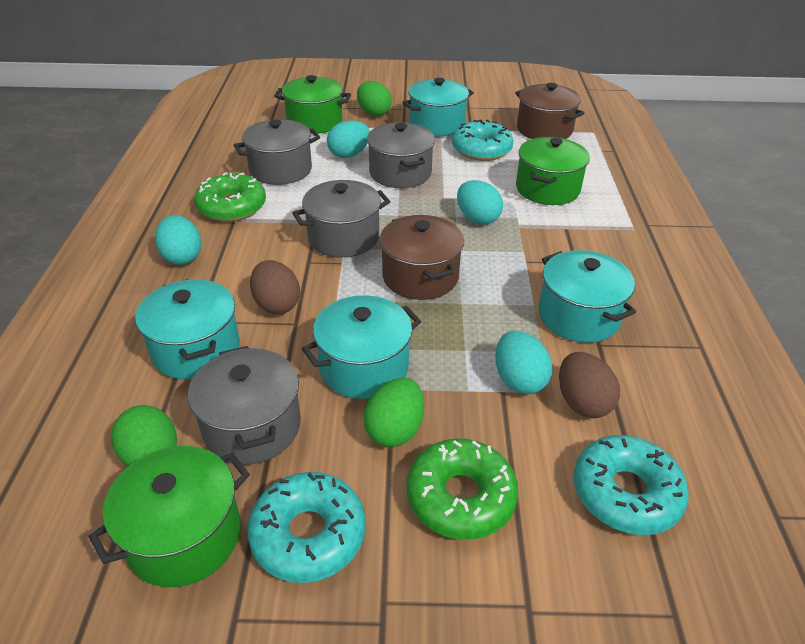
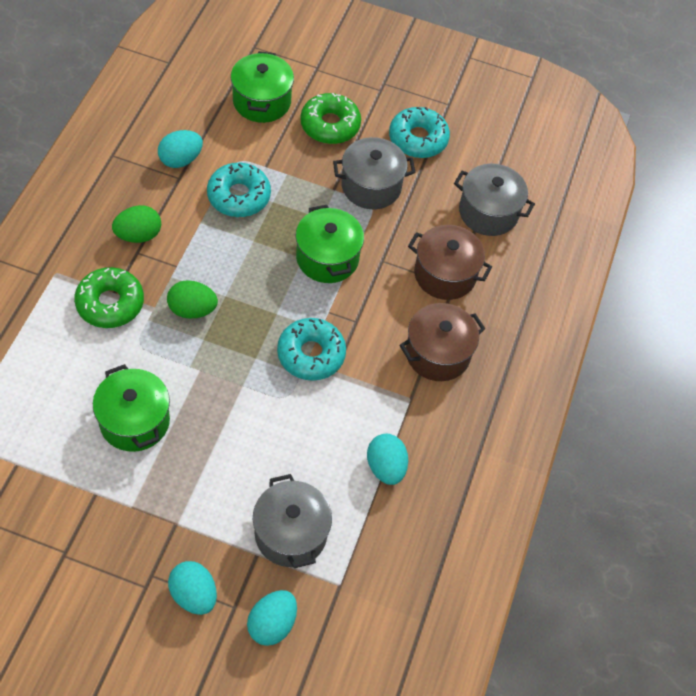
brown egg: 2 -> 0
green egg: 3 -> 2
grey pot: 4 -> 3
turquoise pot: 4 -> 0

